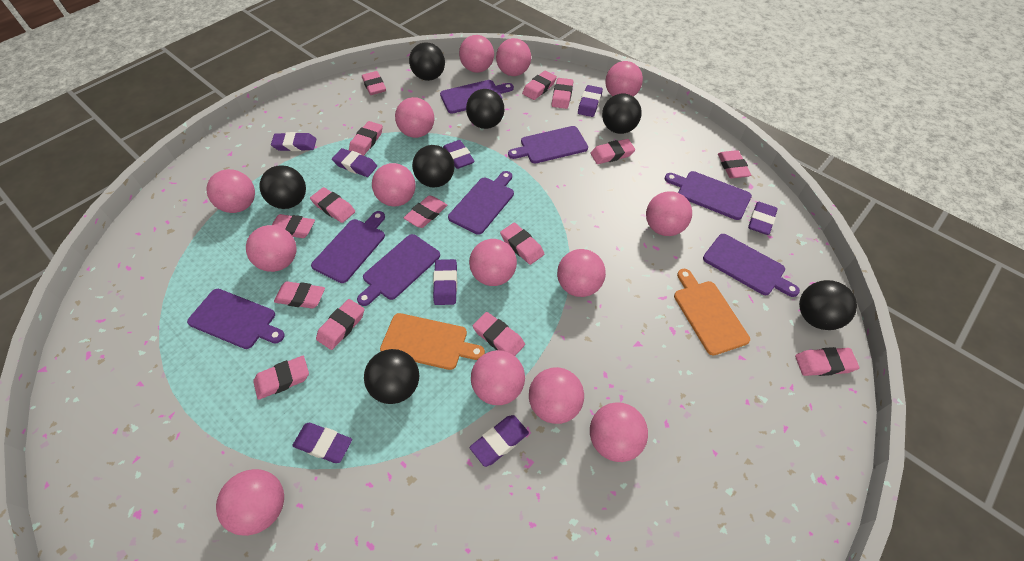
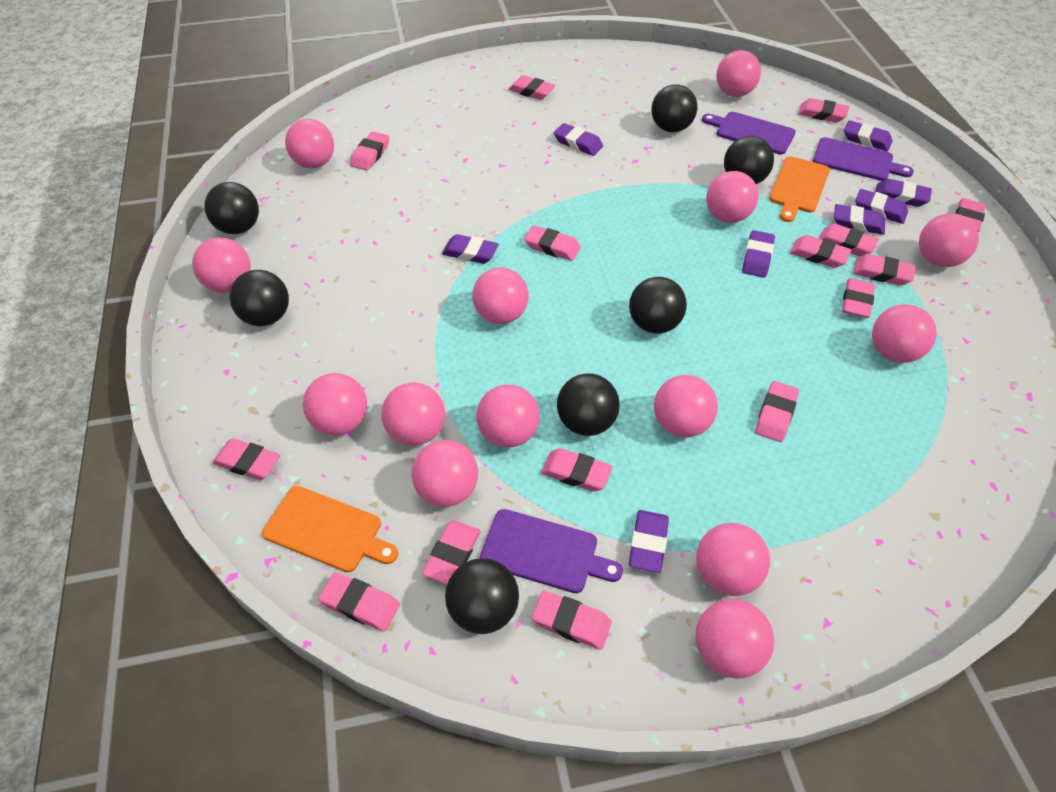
purple cutting board: 8 -> 3

